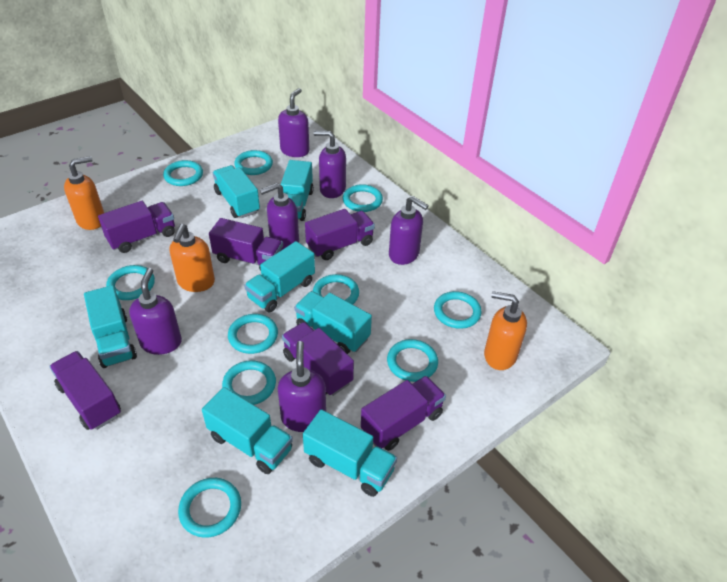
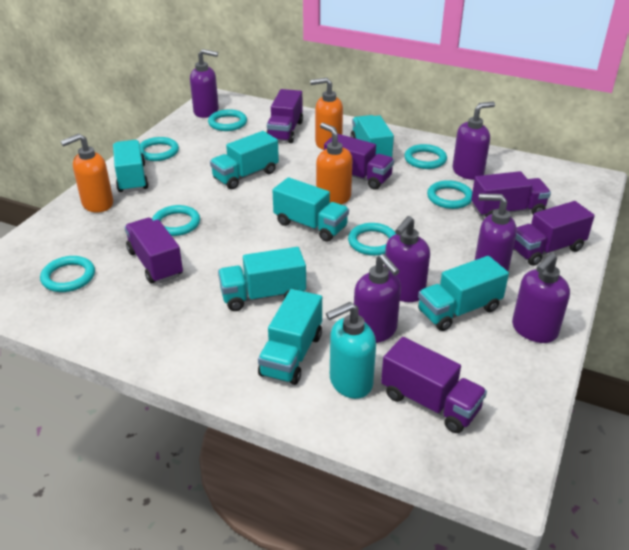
turquoise ring: 10 -> 7
turquoise soap dispenser: 0 -> 1

